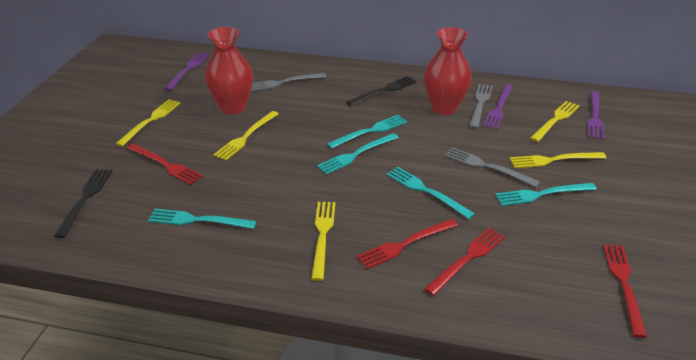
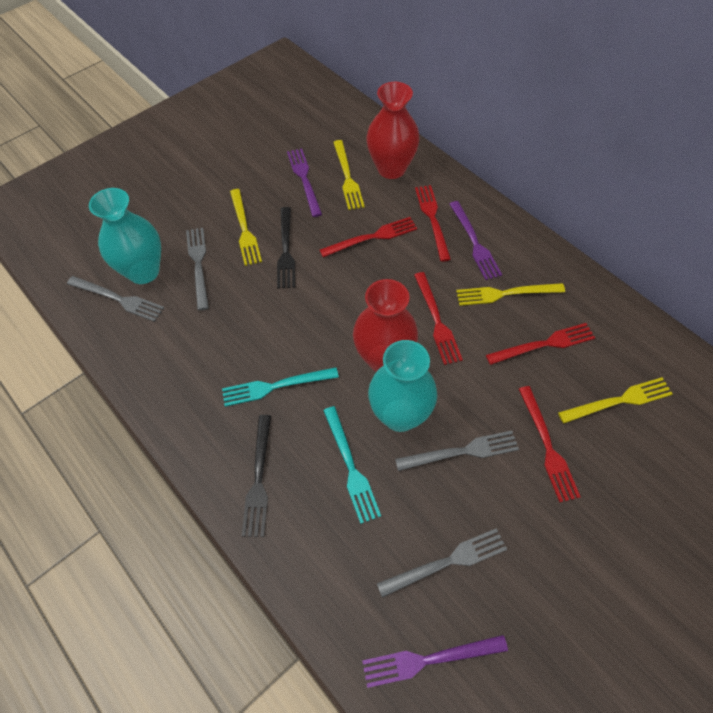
grey fork: 3 -> 4
red fork: 4 -> 5
turquoise fork: 5 -> 2
turquoise vase: 0 -> 2
yellow fork: 5 -> 4

